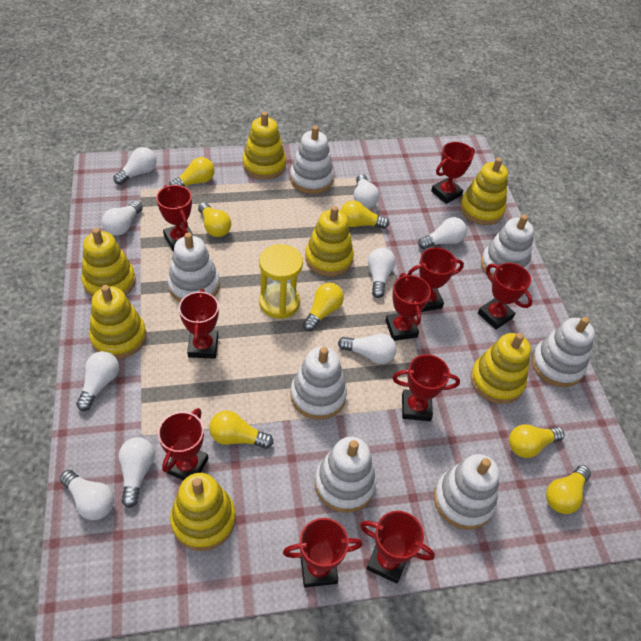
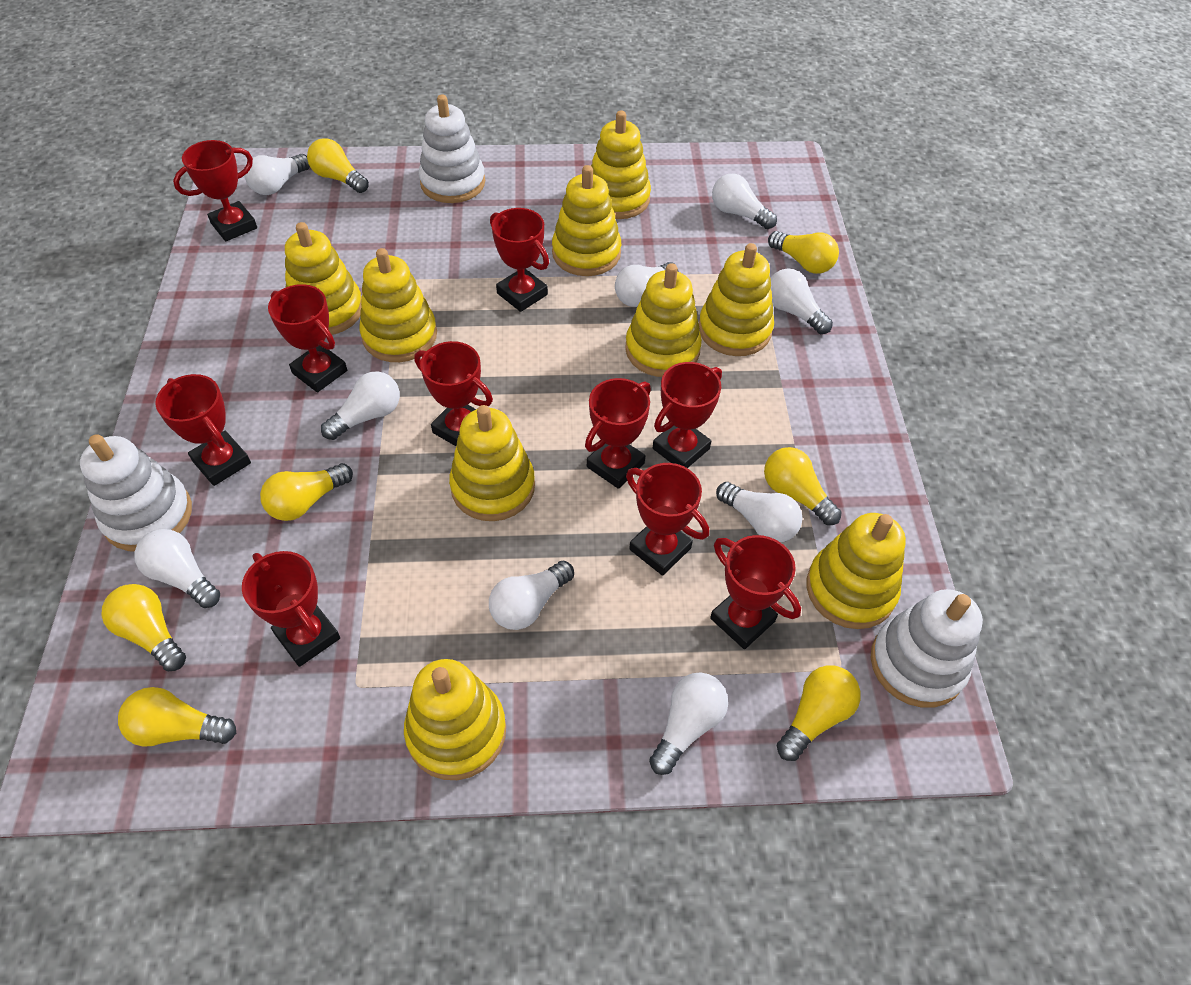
white stacking toy: 7 -> 3
yellow hourglass: 1 -> 0
yellow stacking toy: 7 -> 9

